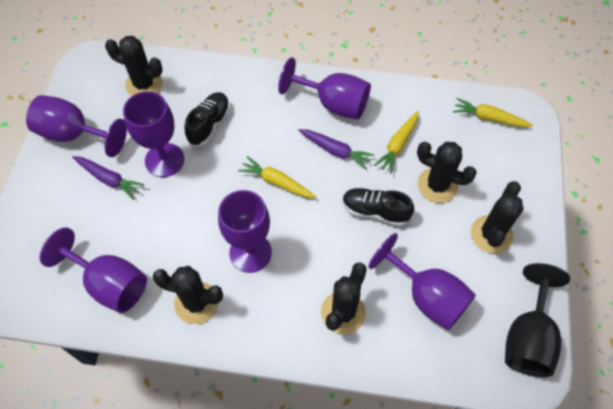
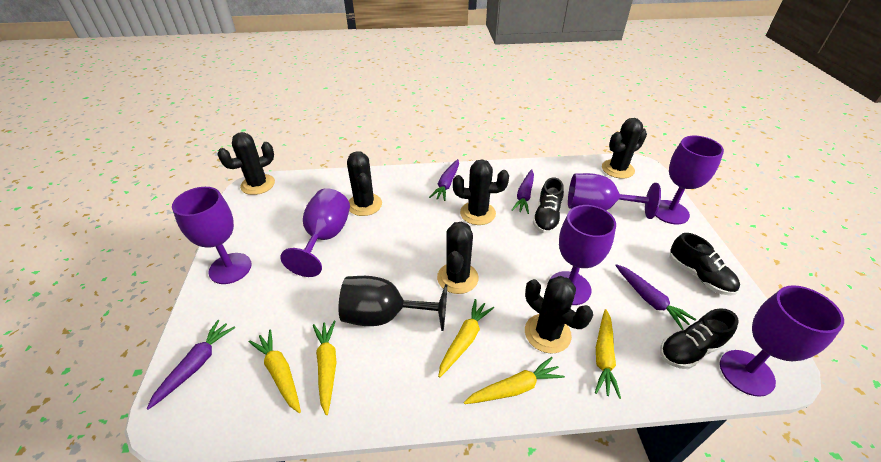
black cactus: 5 -> 6
black shoe: 2 -> 3
purple carrot: 2 -> 4
yellow carrot: 3 -> 5

